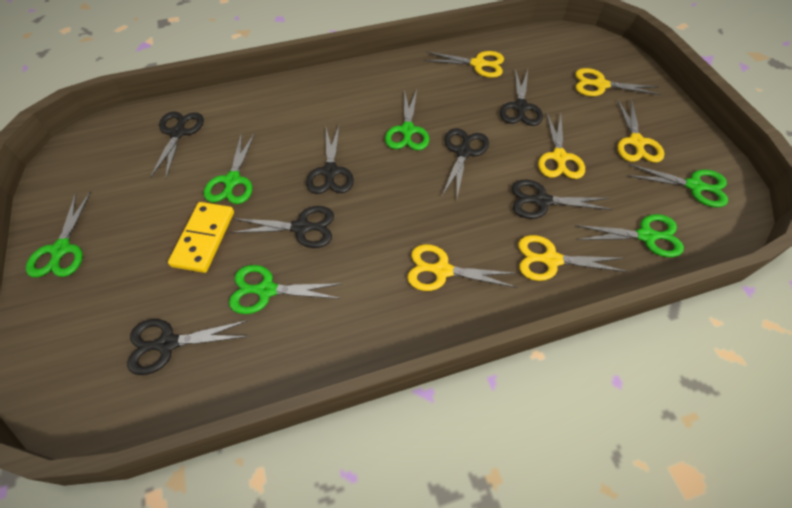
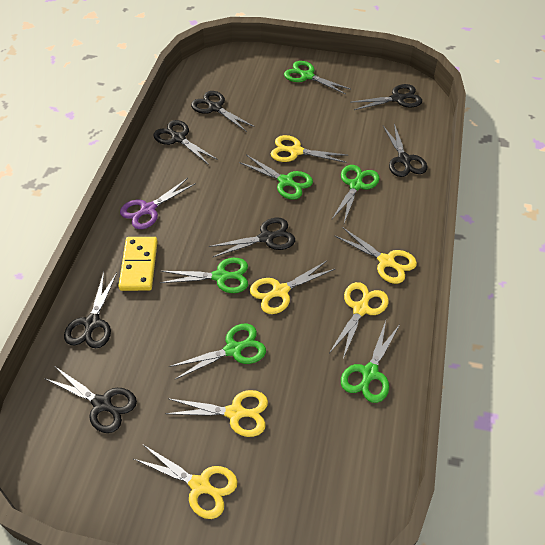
purple scissors: 0 -> 1

